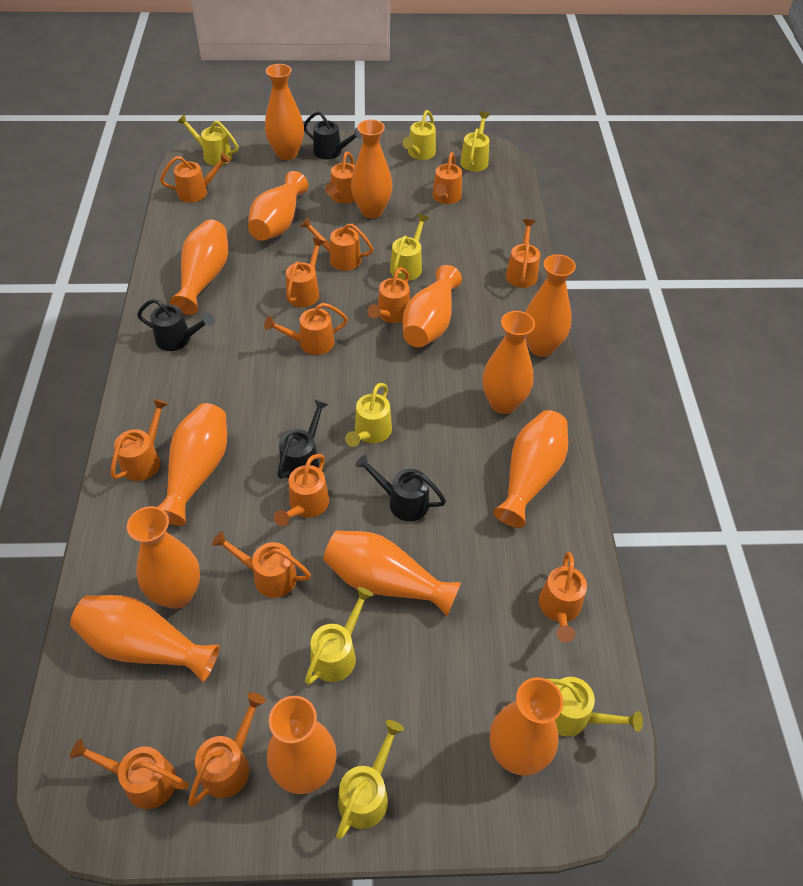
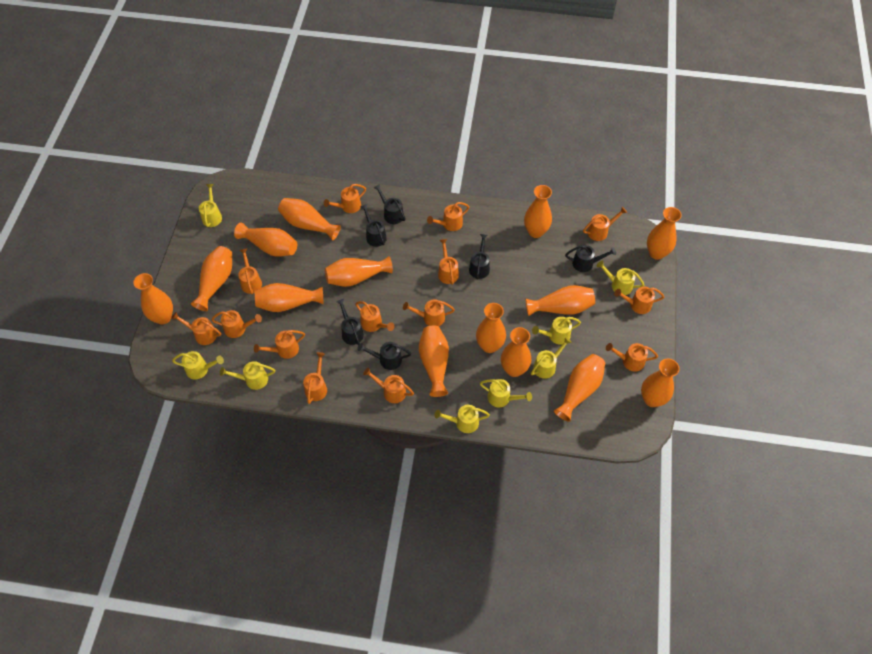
black watering can: 4 -> 6

